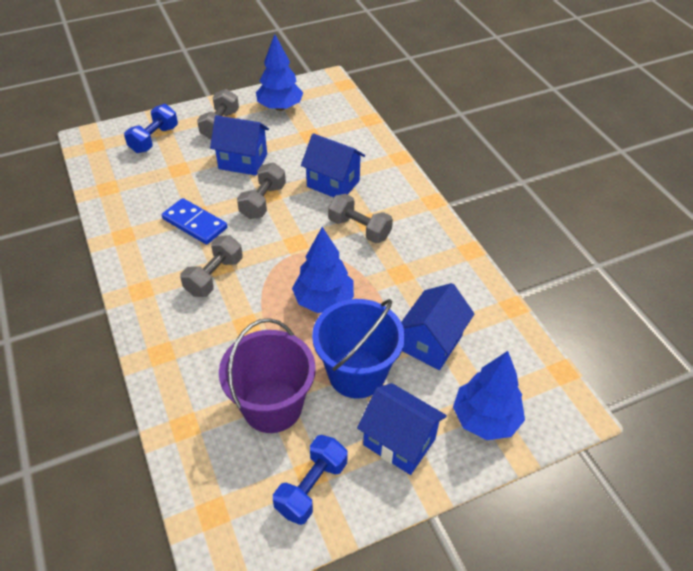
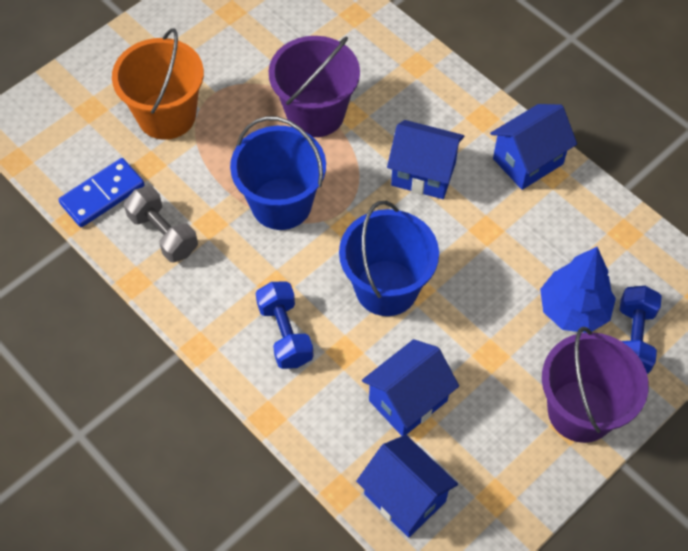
blue bucket: 1 -> 2
blue tree: 3 -> 1
grey dumbbell: 4 -> 1
orange bucket: 0 -> 1
purple bucket: 1 -> 2

